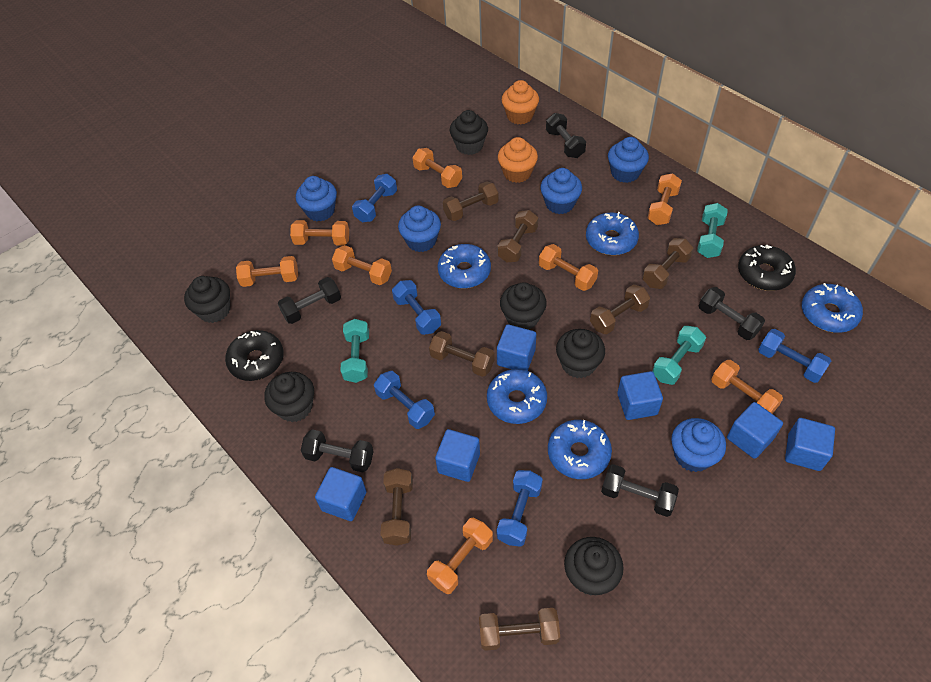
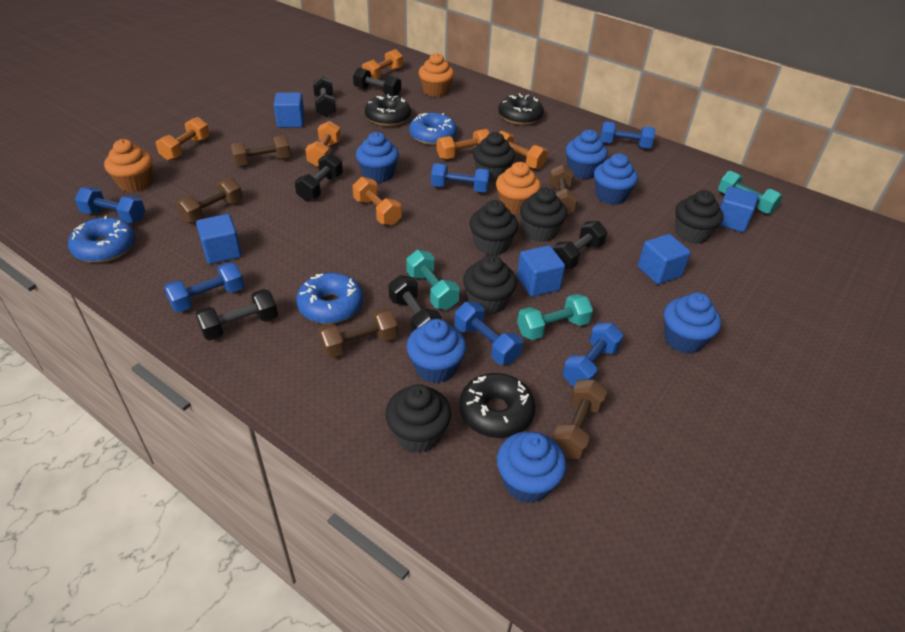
black donut: 2 -> 3
black dumbbell: 5 -> 6
blue cube: 6 -> 5
blue cupcake: 5 -> 6
blue donut: 5 -> 3
blue dumbbell: 5 -> 6
brown dumbbell: 7 -> 5
orange cupcake: 2 -> 3
orange dumbbell: 8 -> 6

